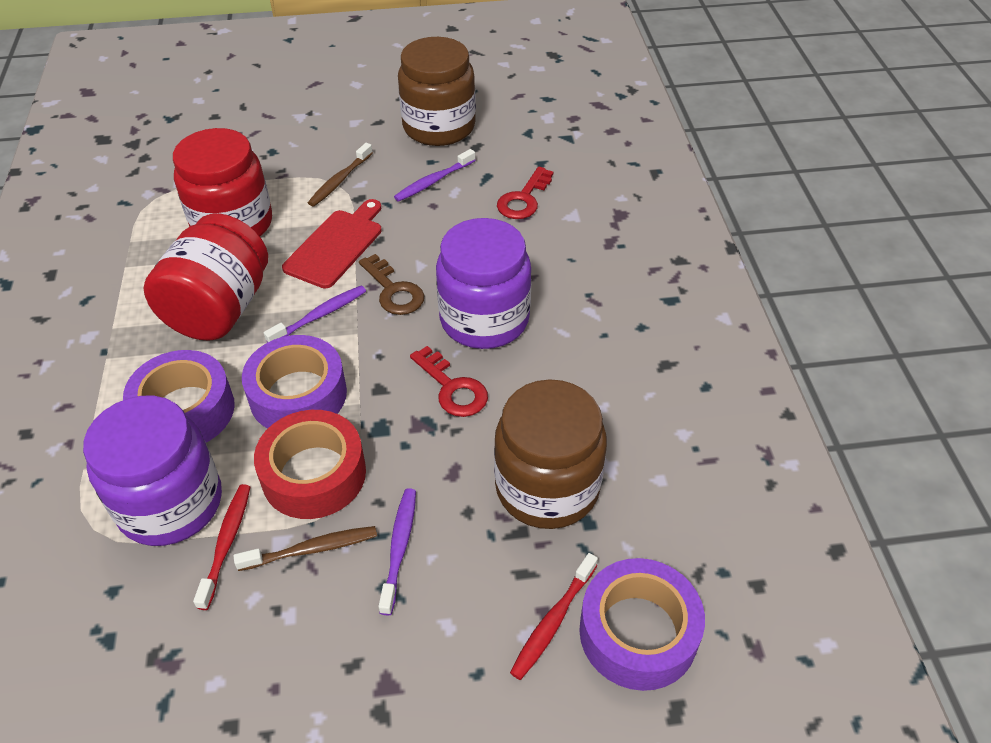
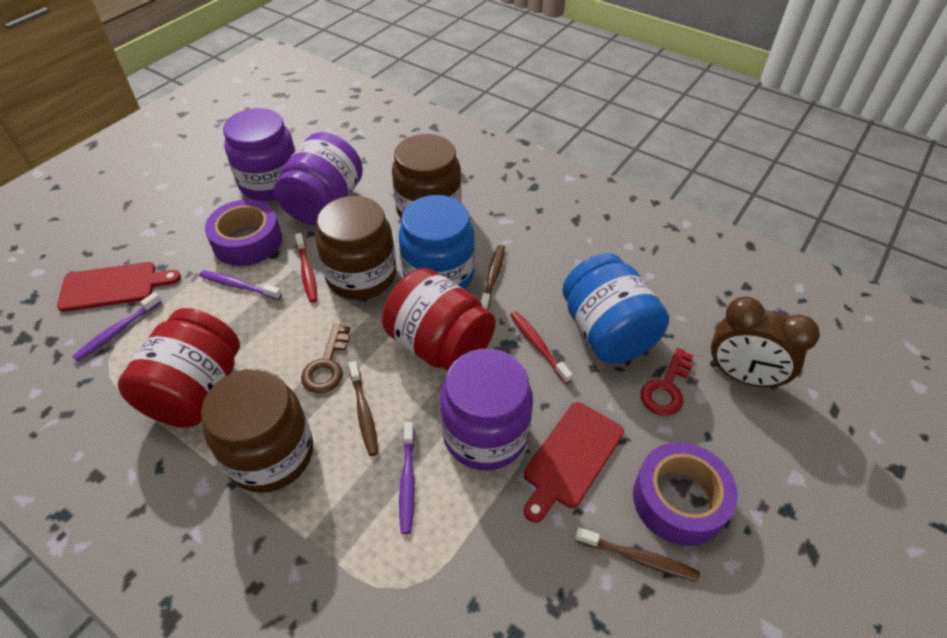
blue jar: 0 -> 2
brown clock: 0 -> 1
brown jar: 2 -> 3
brown toothbrush: 2 -> 3
purple jar: 2 -> 3
purple tape: 3 -> 2
red cutting board: 1 -> 2
red key: 2 -> 1
red tape: 1 -> 0

